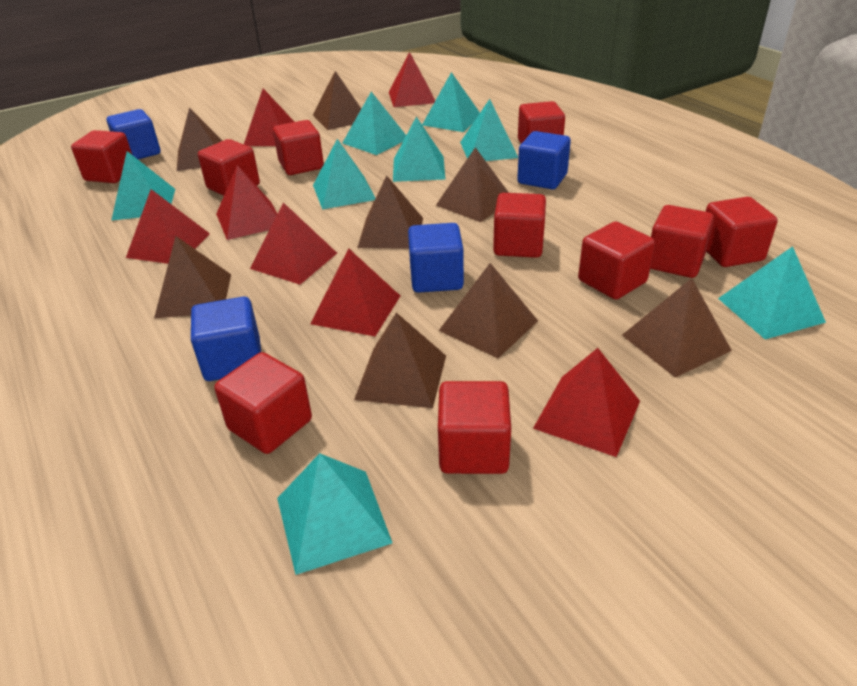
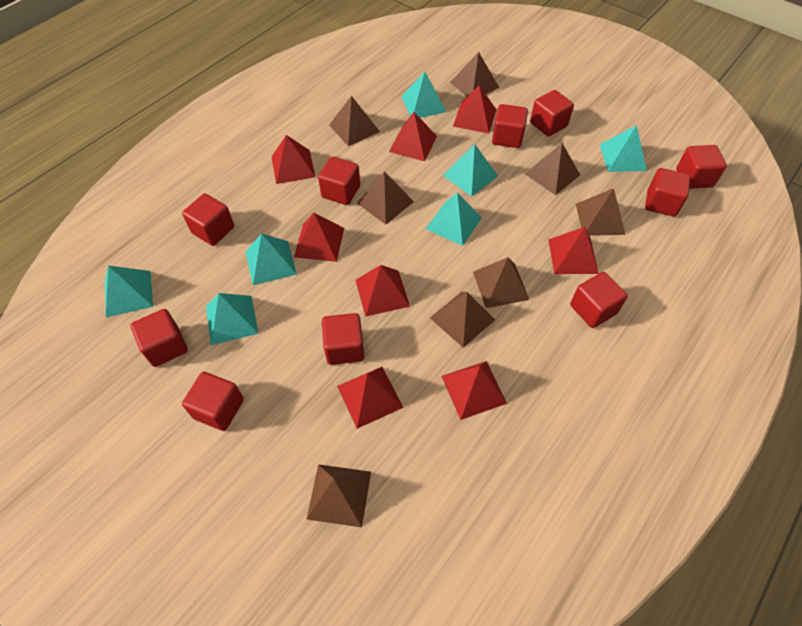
blue cube: 4 -> 0
red pyramid: 7 -> 8
turquoise pyramid: 8 -> 7

